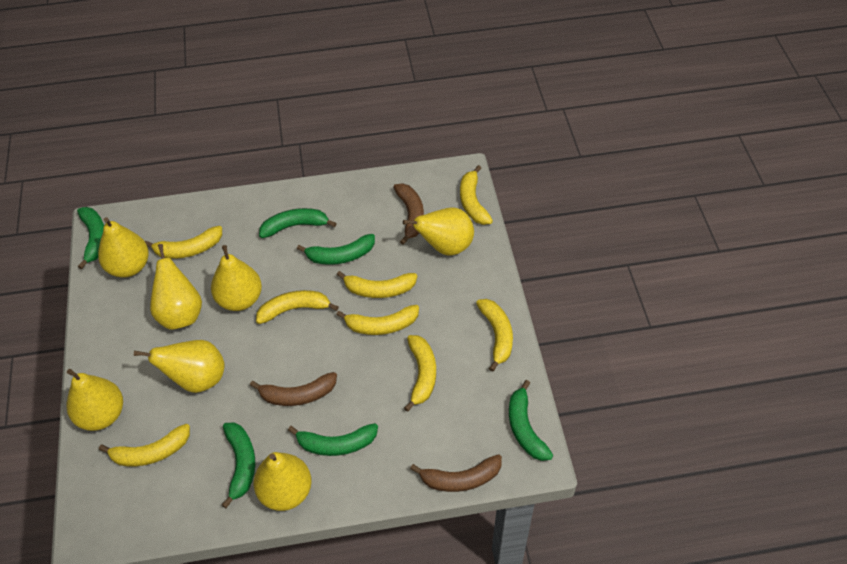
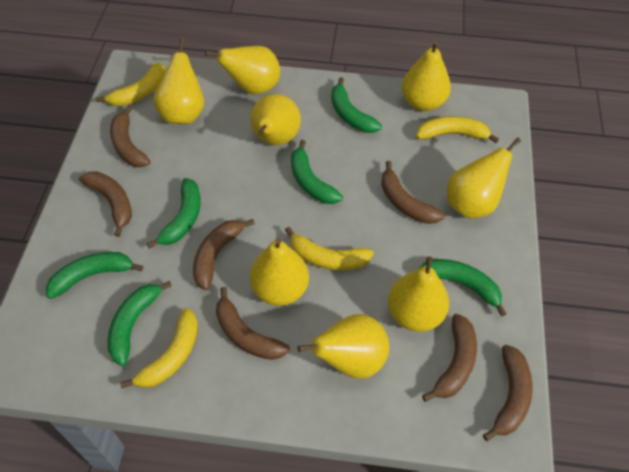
brown banana: 3 -> 7
yellow banana: 8 -> 4
yellow pear: 7 -> 8

